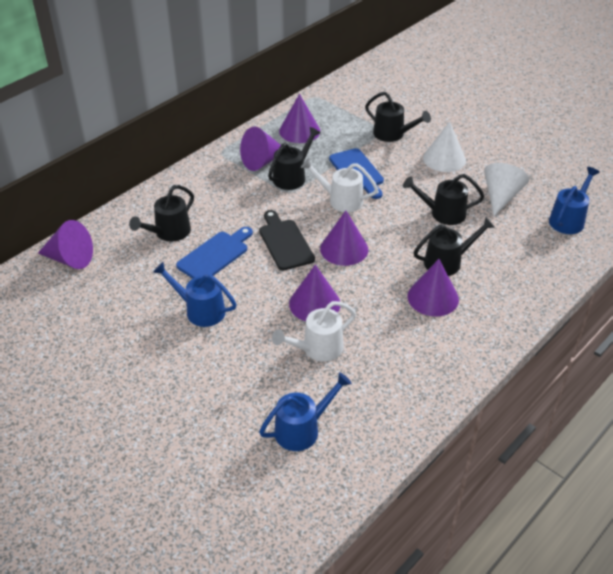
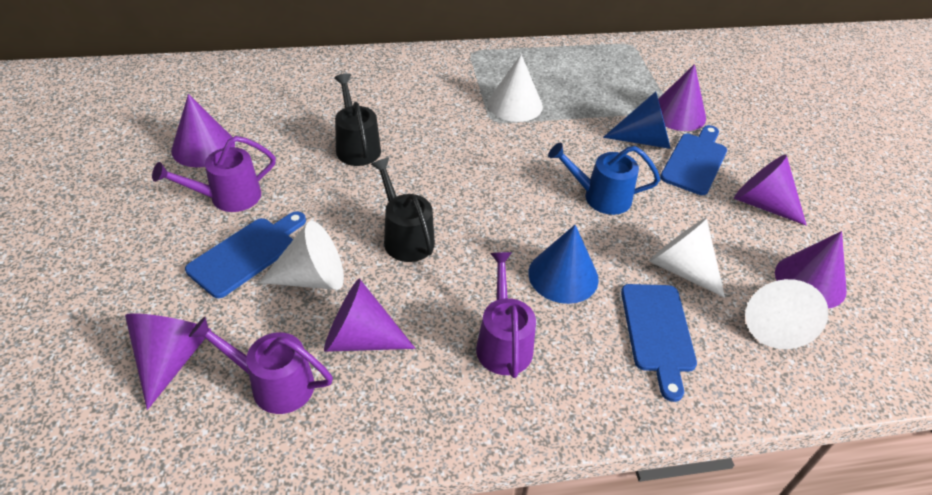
black cutting board: 1 -> 0
black watering can: 5 -> 2
blue cone: 0 -> 2
blue cutting board: 2 -> 3
blue watering can: 3 -> 1
purple watering can: 0 -> 3
white cone: 2 -> 4
white watering can: 2 -> 0

